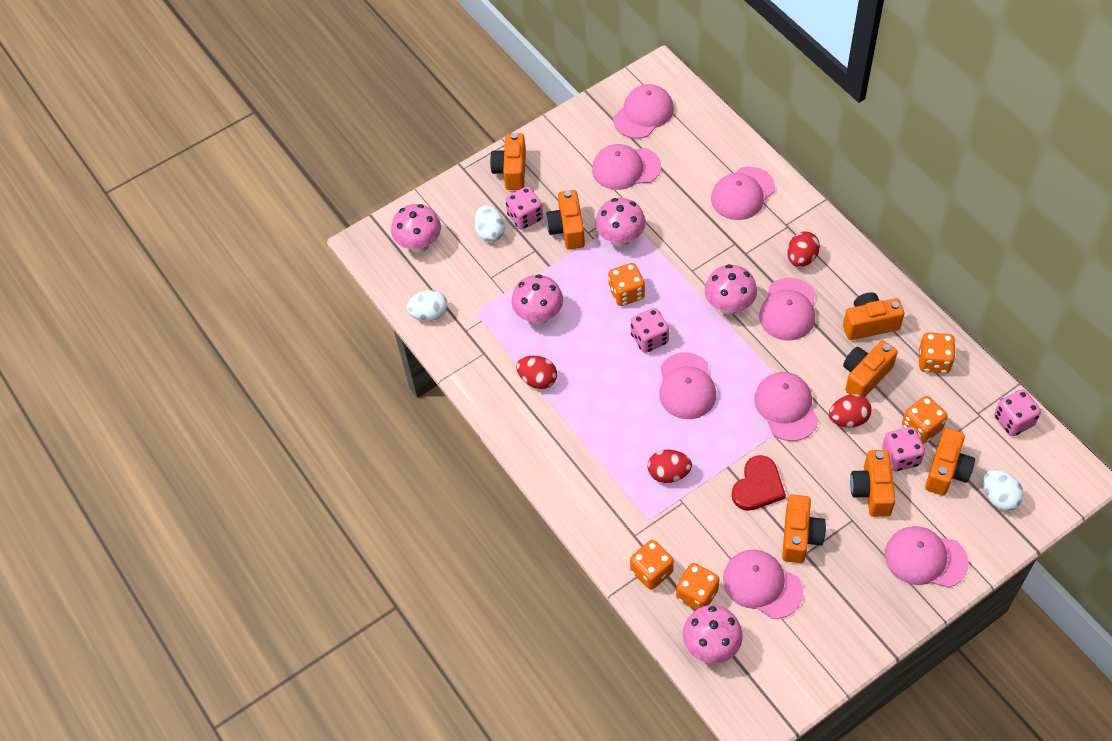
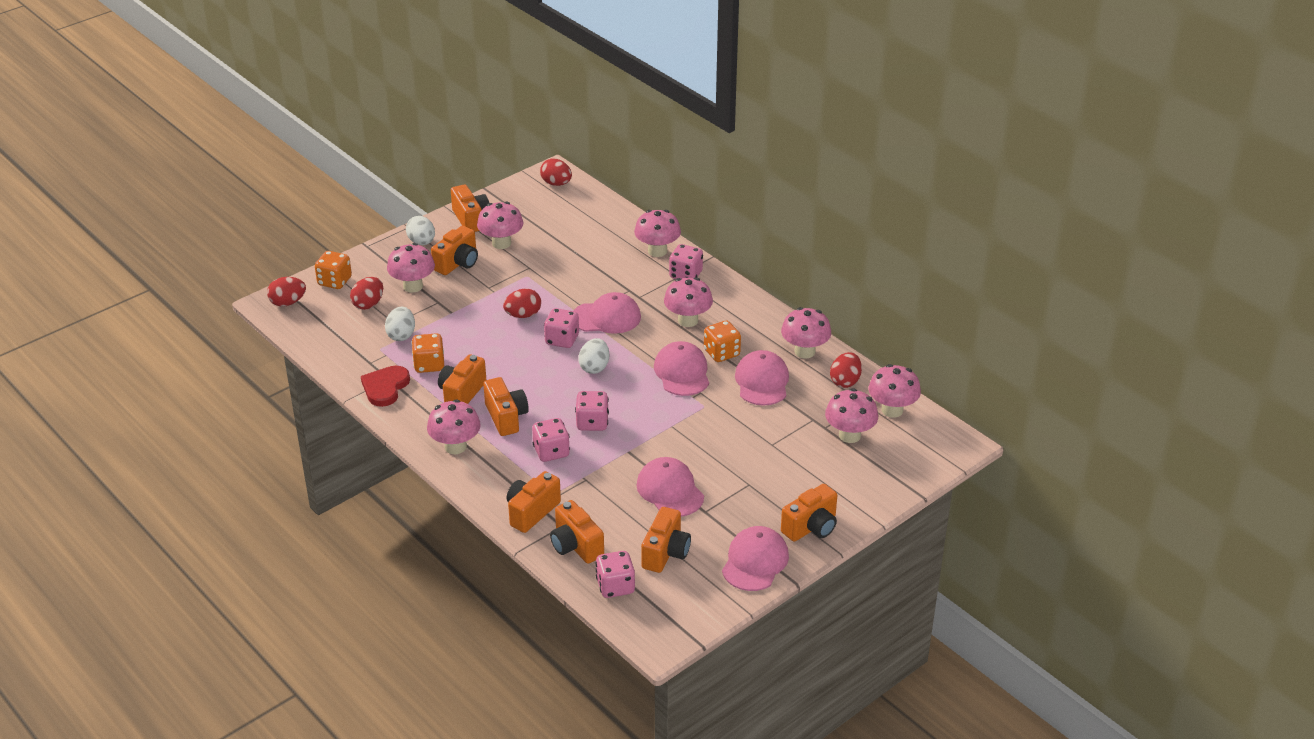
orange camera: 7 -> 8
orange dice: 5 -> 3
pink cap: 8 -> 5
pink dice: 4 -> 5
pink mushroom: 5 -> 8
red egg: 4 -> 5

